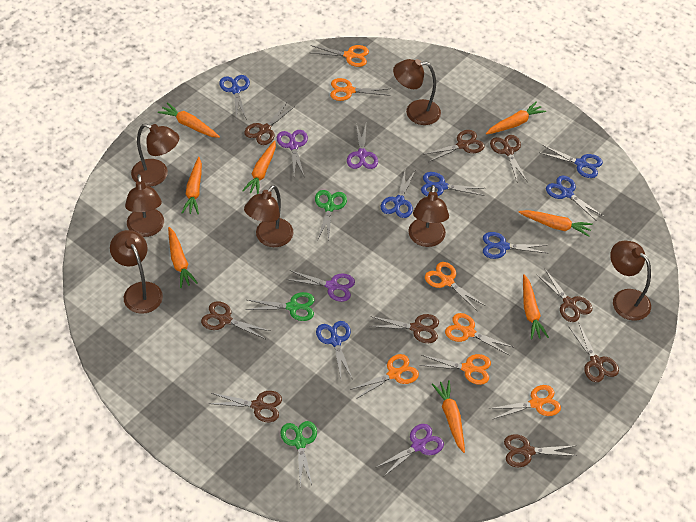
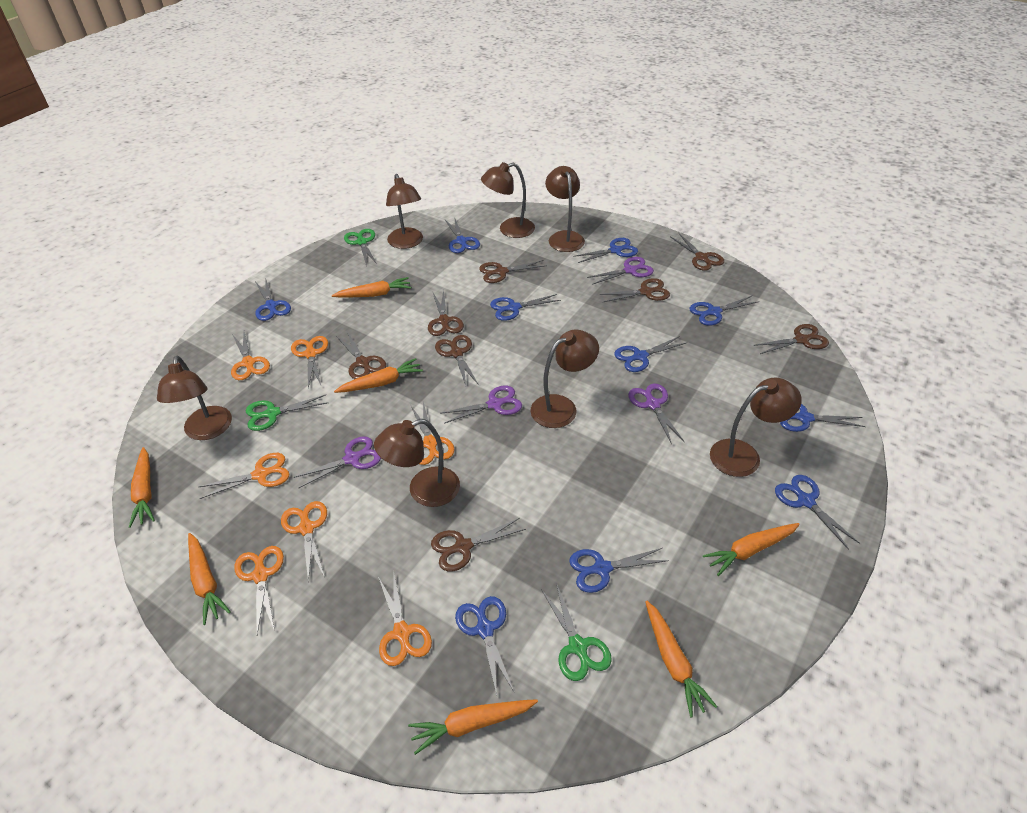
blue scissors: 7 -> 10
brown scissors: 9 -> 8
orange carrot: 8 -> 7

